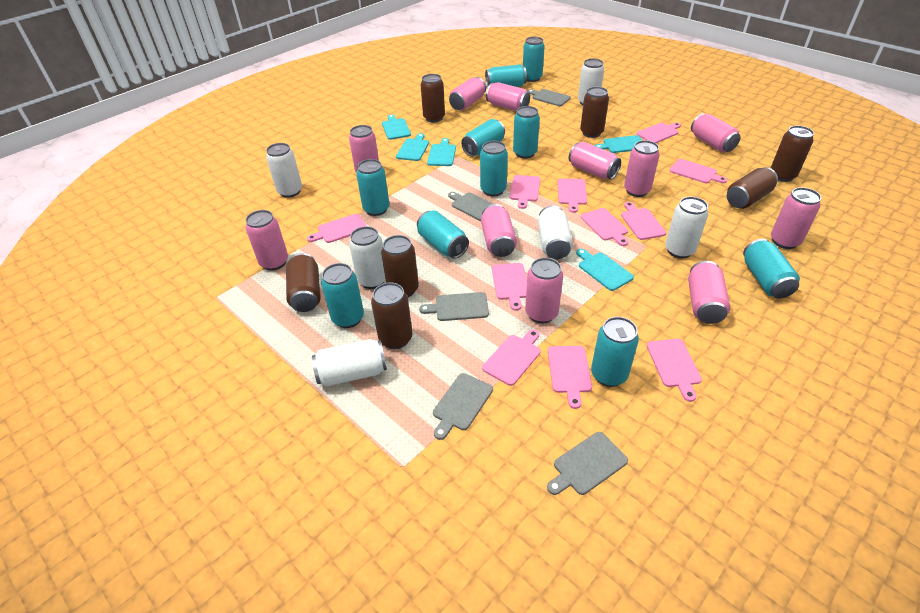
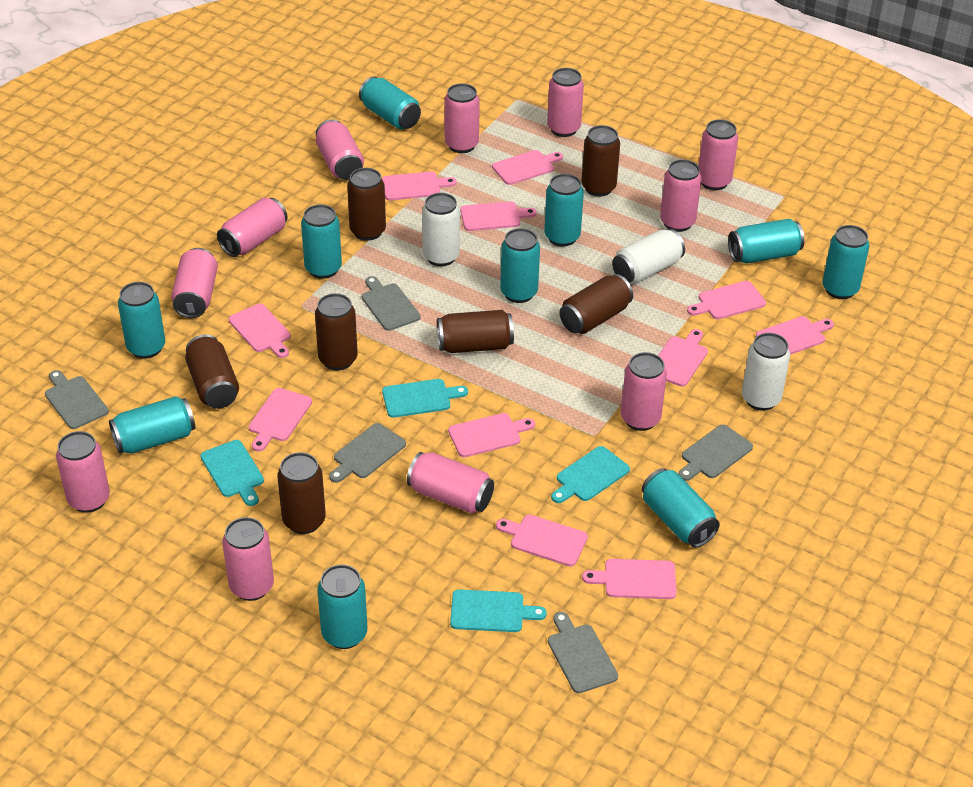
turquoise cutting board: 5 -> 4
white can: 6 -> 3

